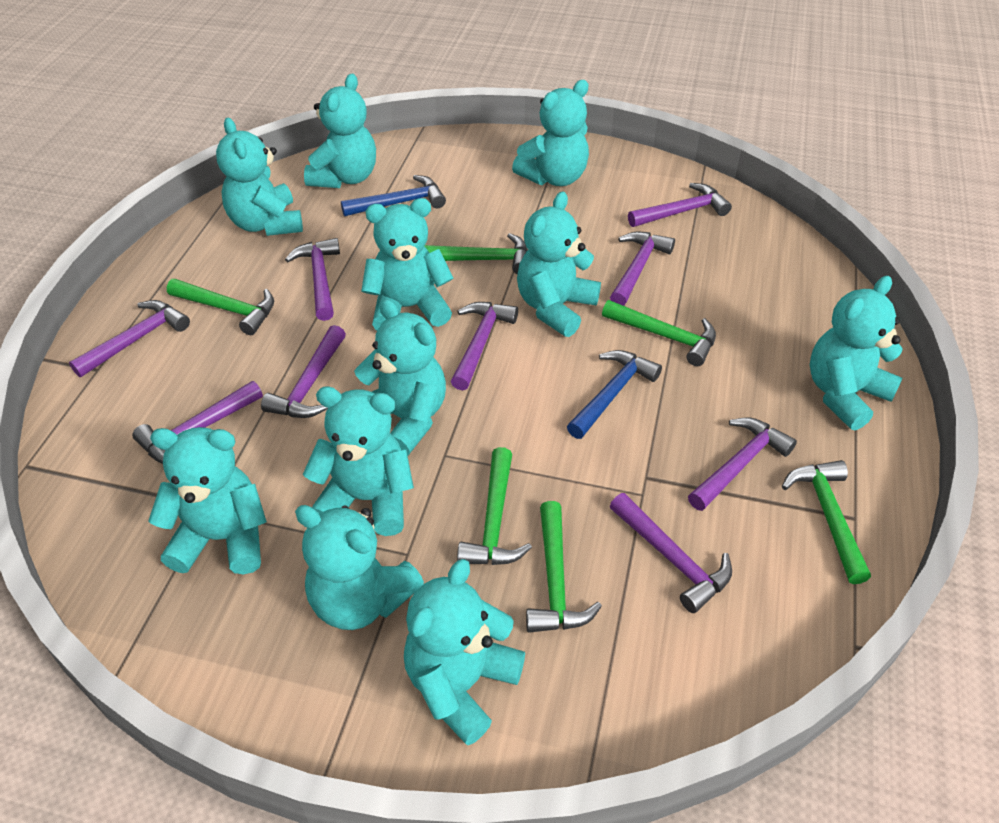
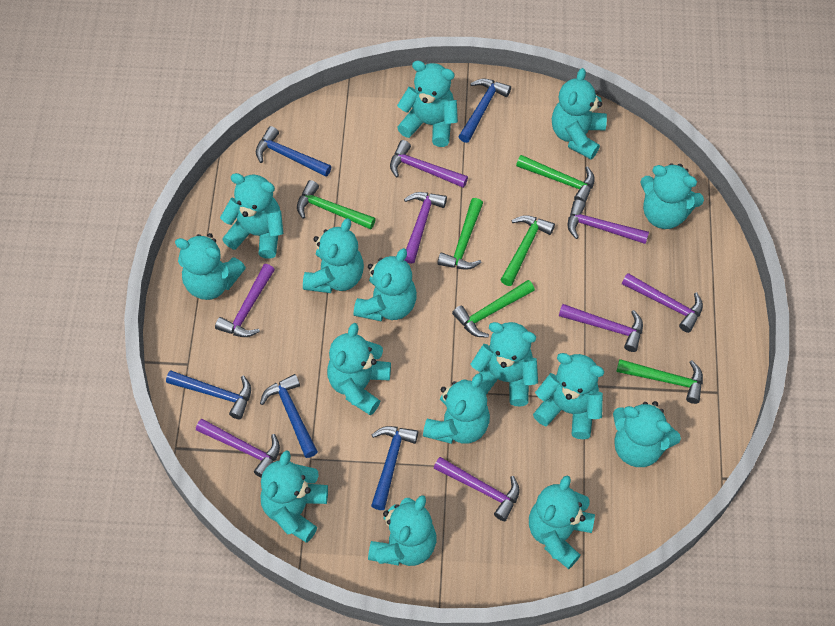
blue hammer: 2 -> 5
purple hammer: 9 -> 8
turquoise teddy bear: 11 -> 15

